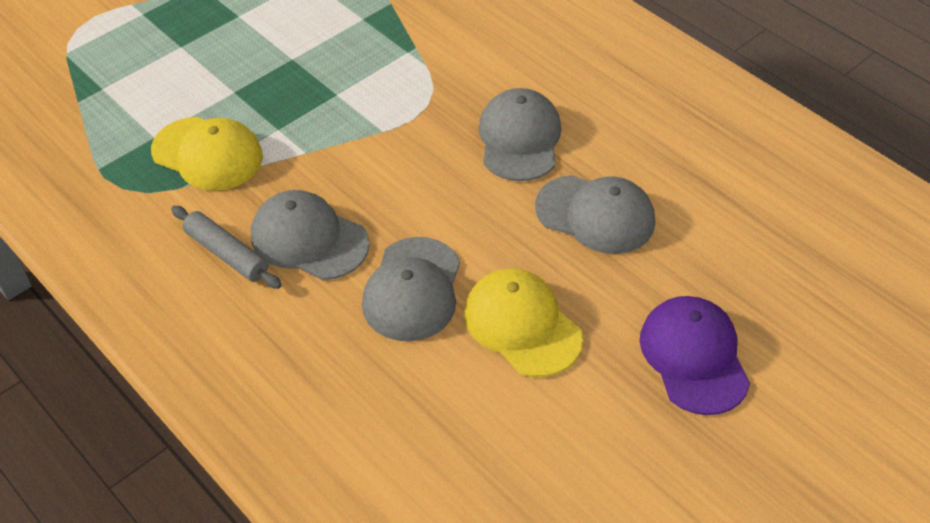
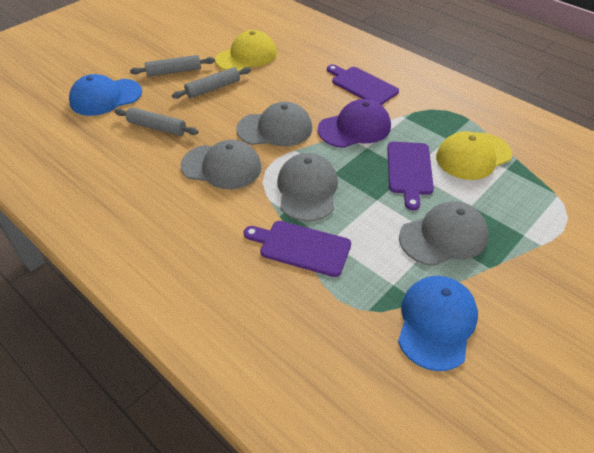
blue cap: 0 -> 2
grey rolling pin: 1 -> 3
purple cutting board: 0 -> 3

